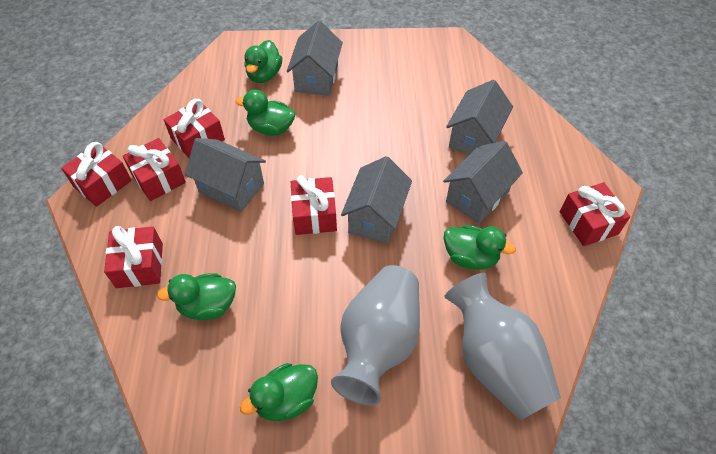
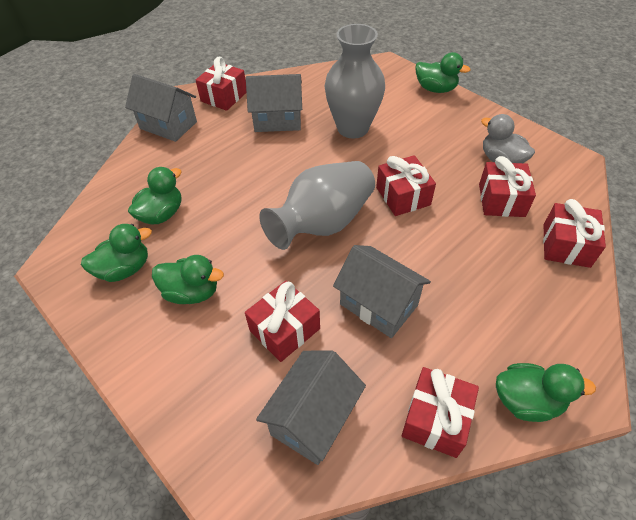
grey duck: 0 -> 1
grey house: 5 -> 4

